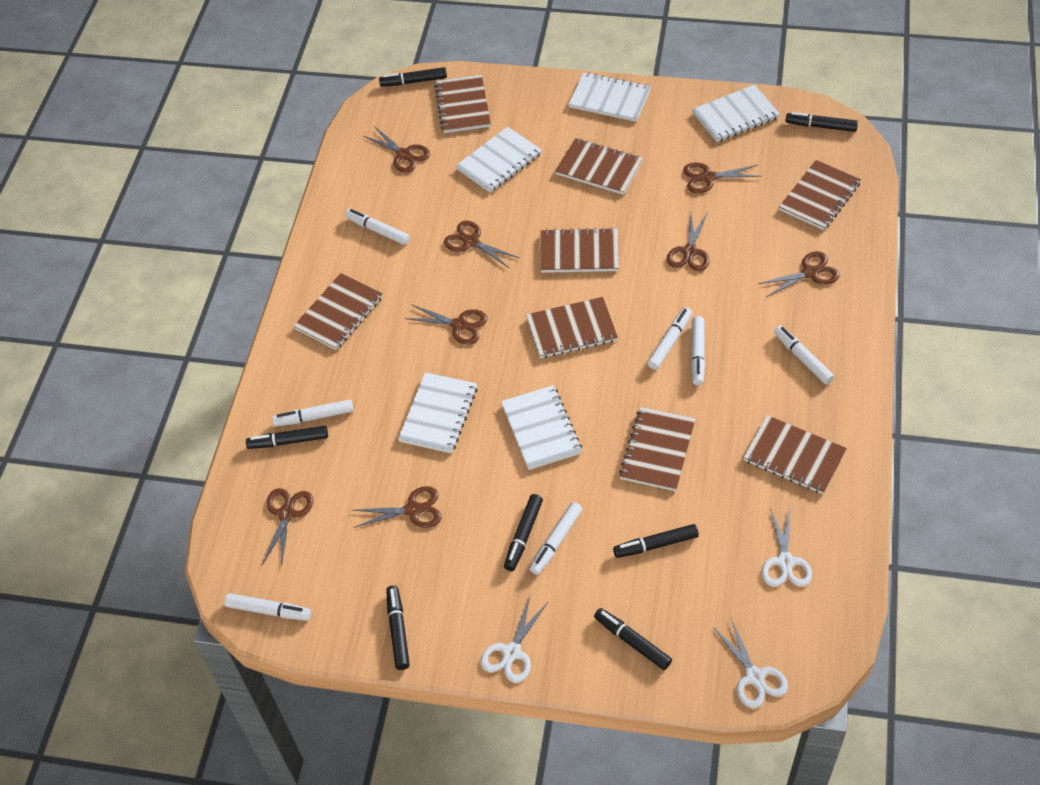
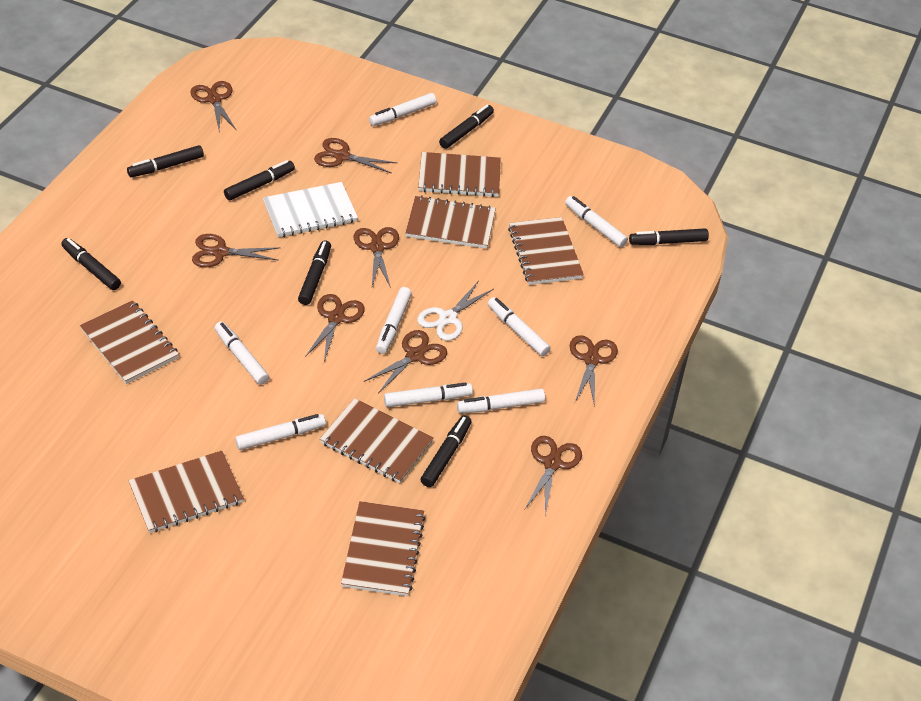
brown notebook: 8 -> 7
white marker: 7 -> 8
white notebook: 5 -> 1
white scissors: 3 -> 1

